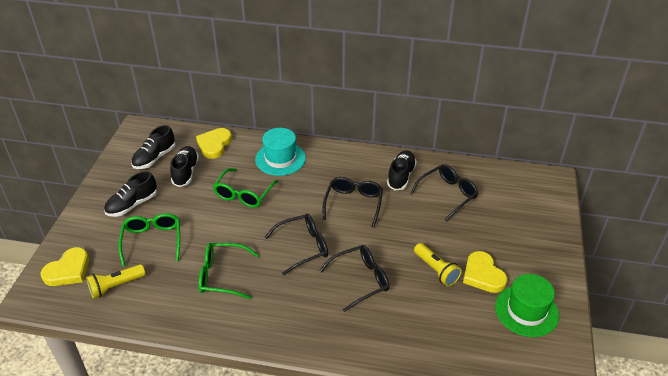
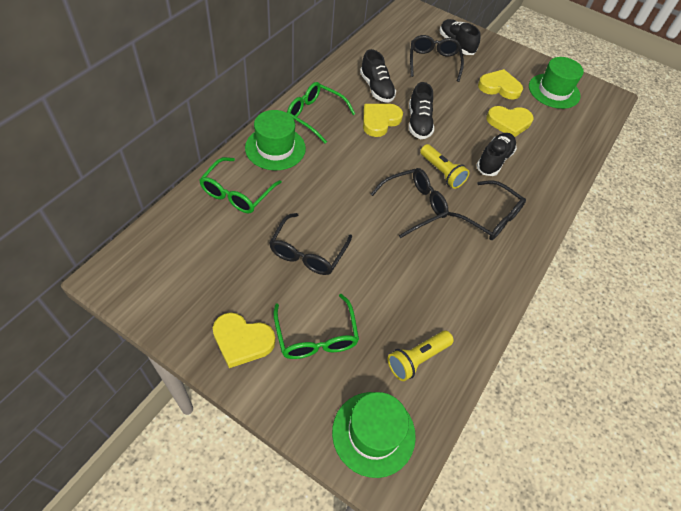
green hat: 1 -> 3
turquoise hat: 1 -> 0
yellow heart: 3 -> 4

